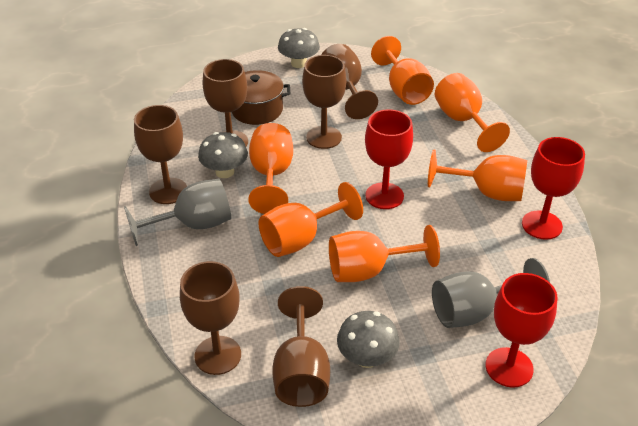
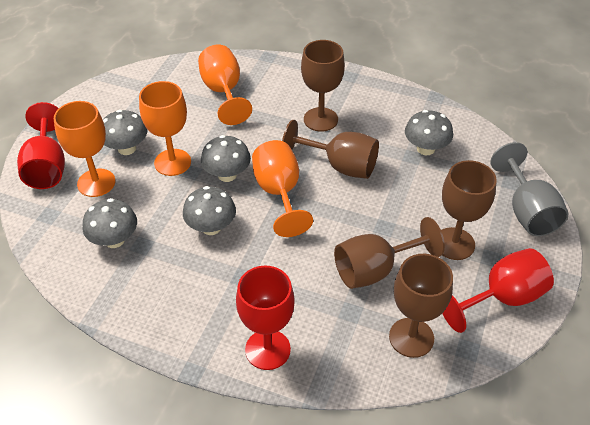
brown goblet: 6 -> 5
brown pot: 1 -> 0
grey goblet: 2 -> 1
grey mushroom: 3 -> 5
orange goblet: 6 -> 4

